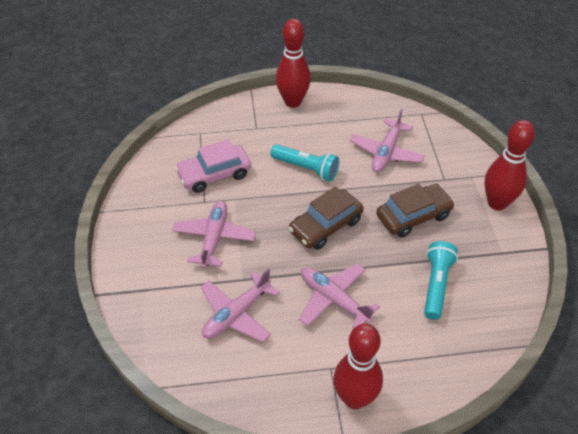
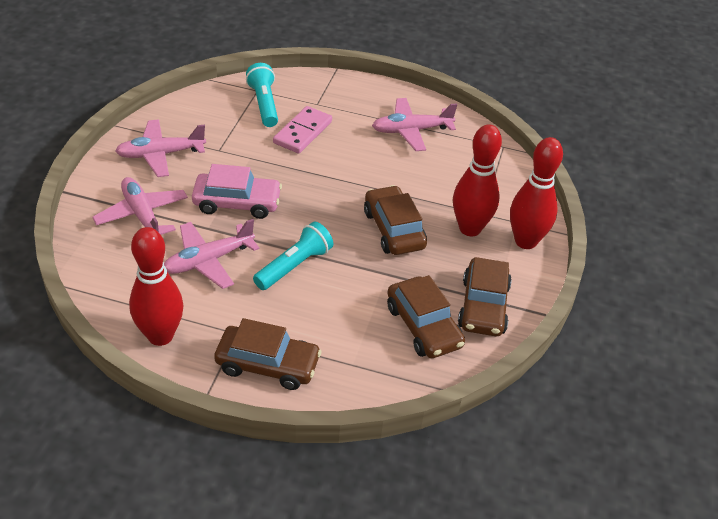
brown car: 2 -> 4
pink domino: 0 -> 1

